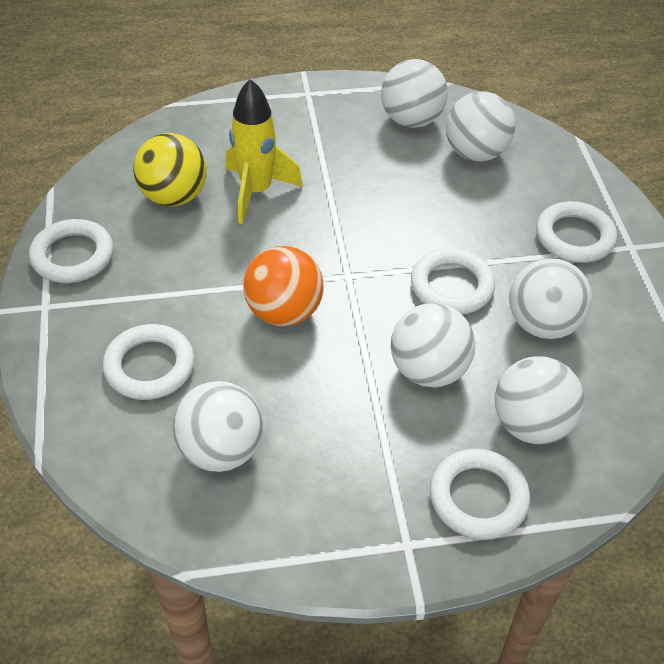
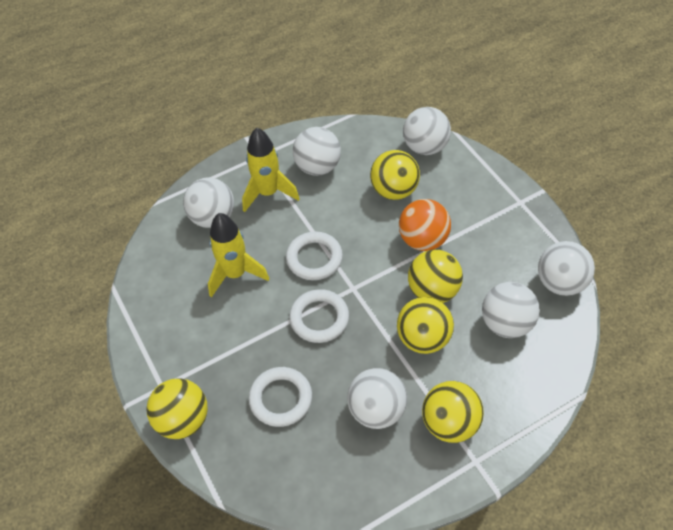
white ring: 5 -> 3
yellow ball: 1 -> 5
yellow rocket: 1 -> 2

